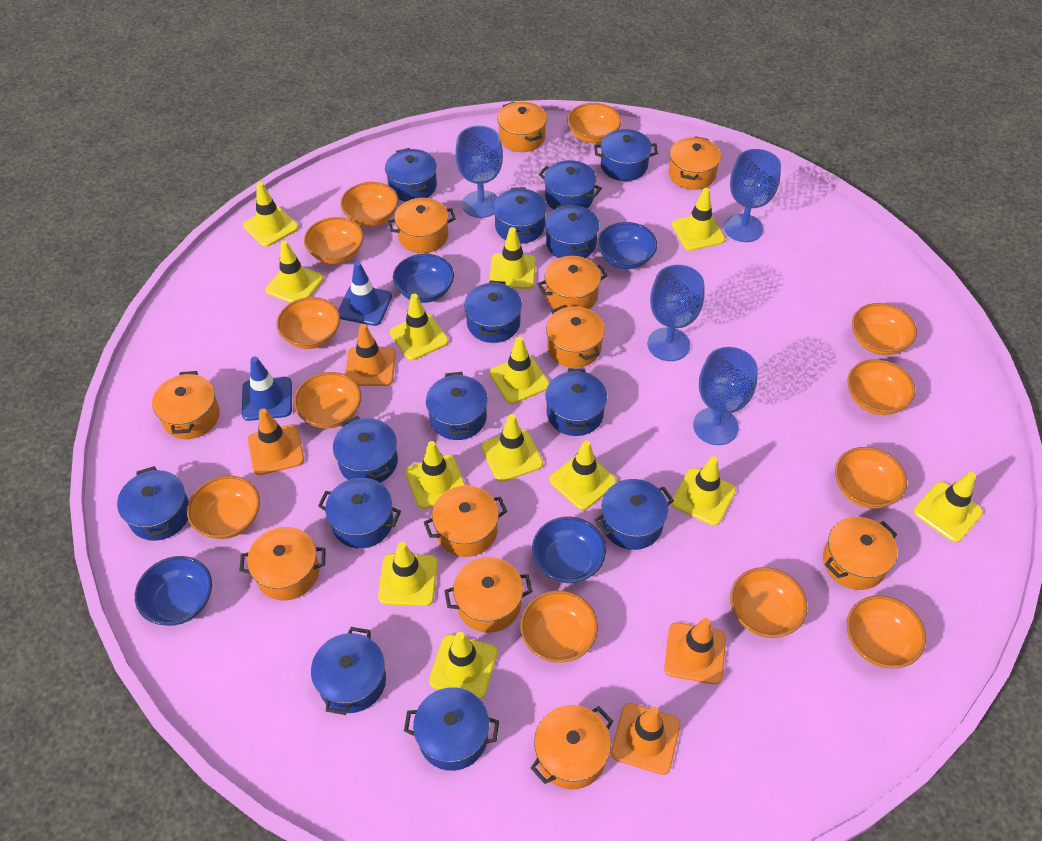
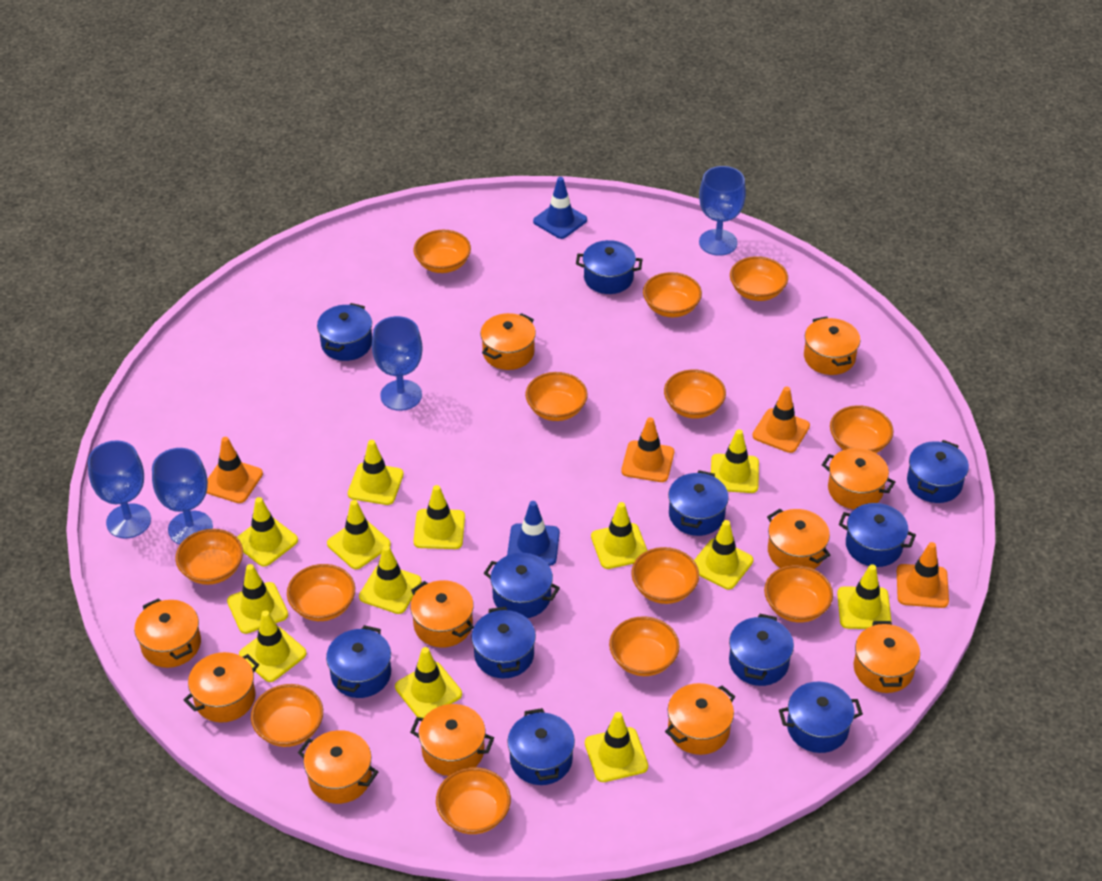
blue bowl: 4 -> 0
blue pot: 14 -> 11
orange bowl: 12 -> 13

